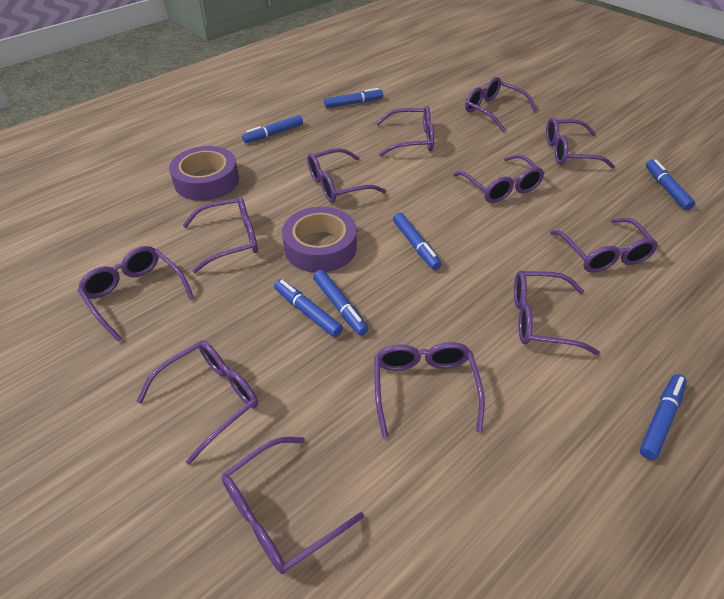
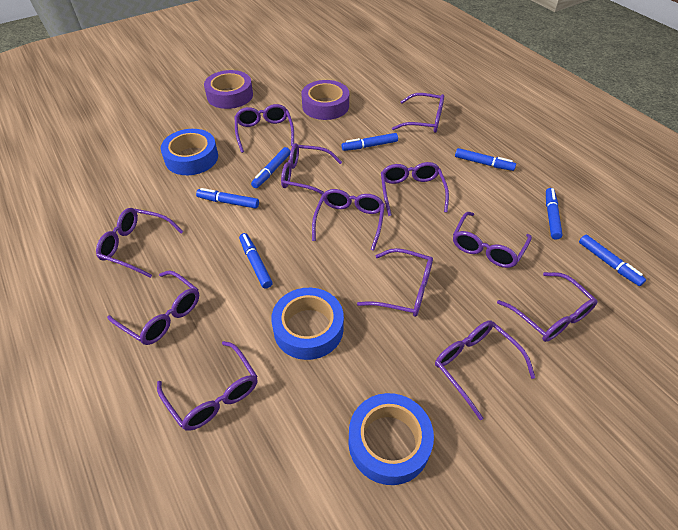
blue tape: 0 -> 3

